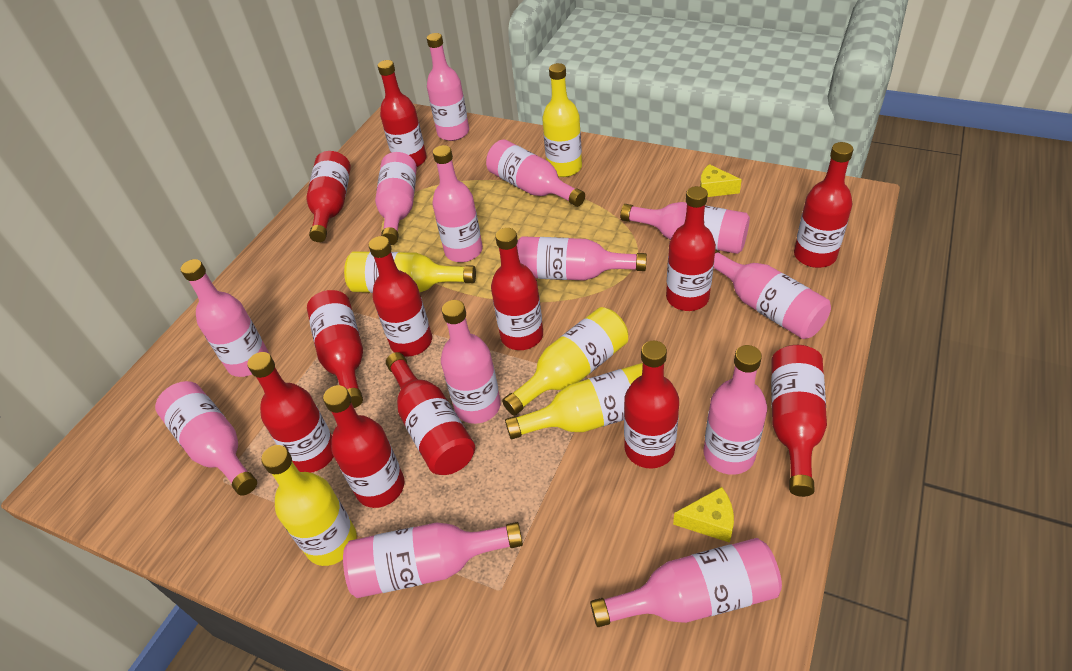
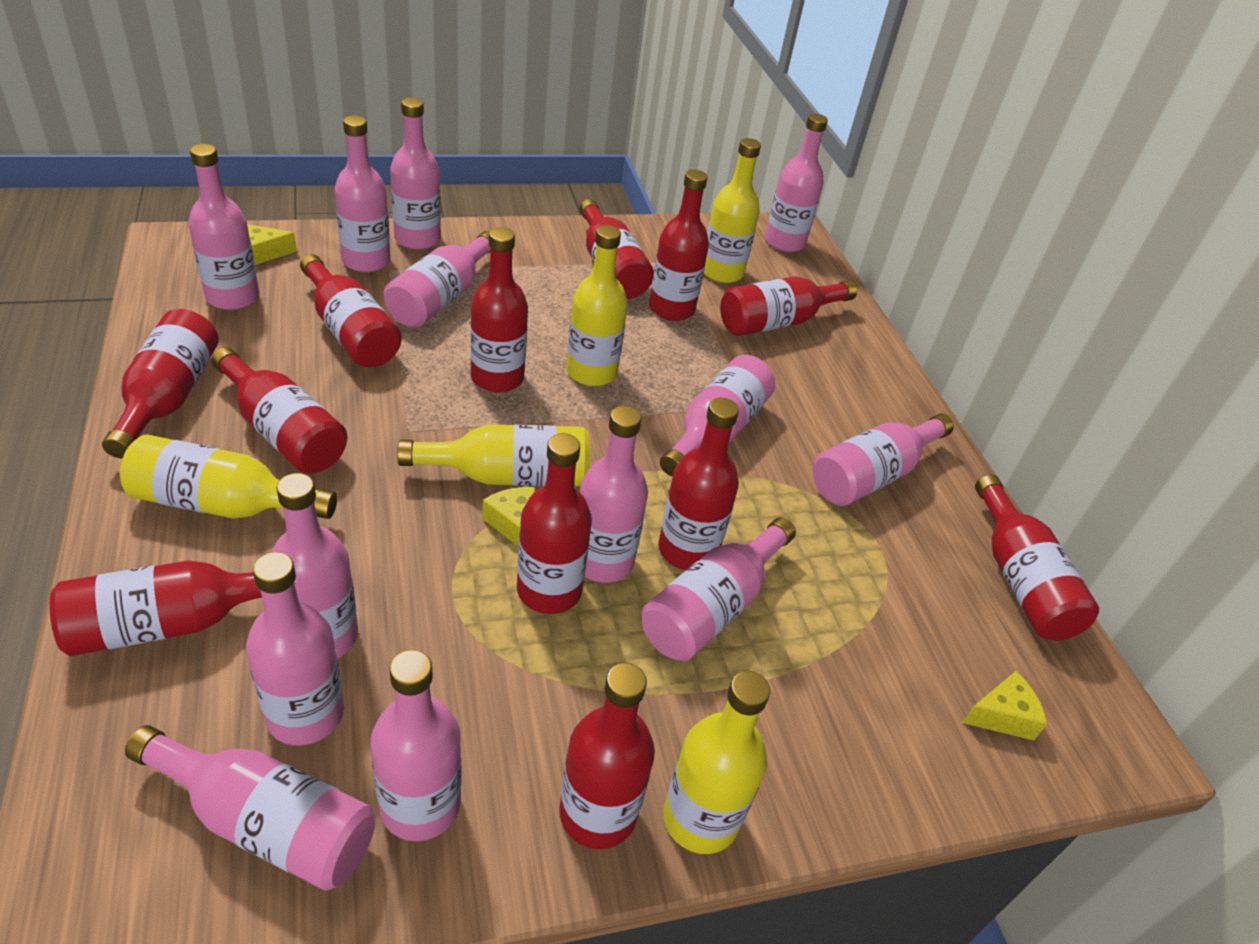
yellow cheese: 2 -> 3

